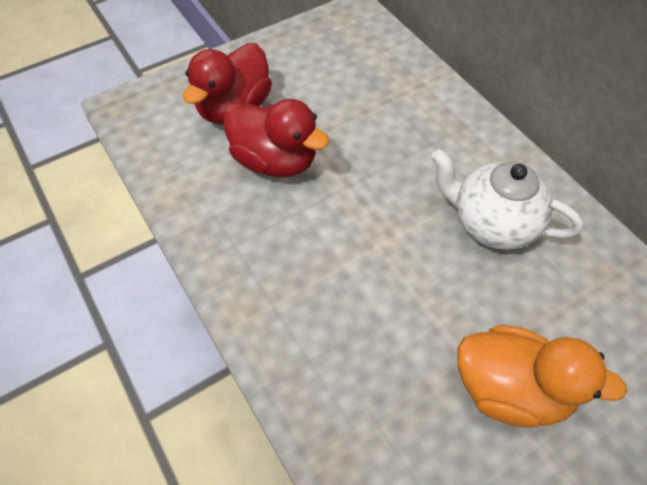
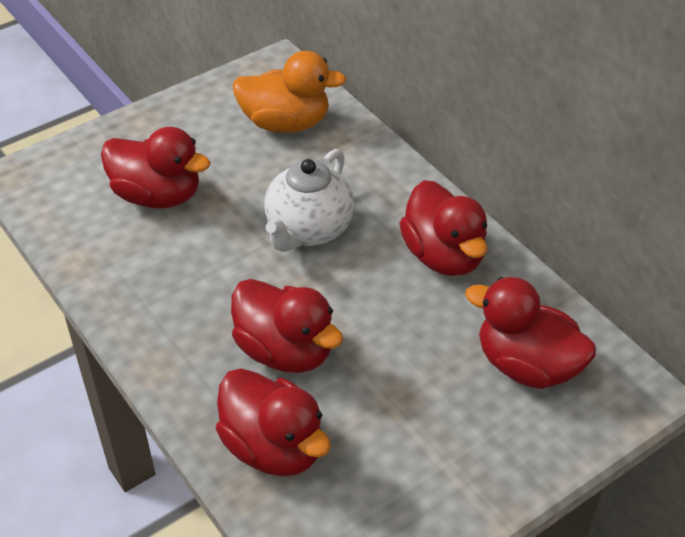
red duck: 2 -> 5

